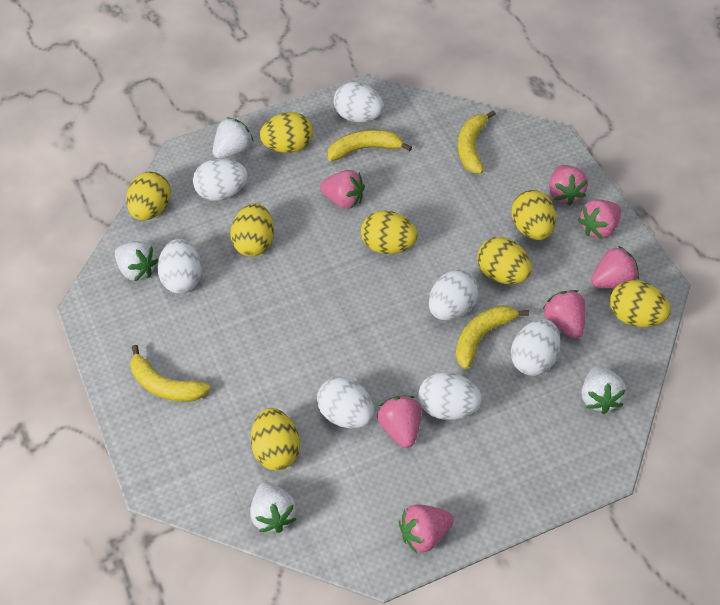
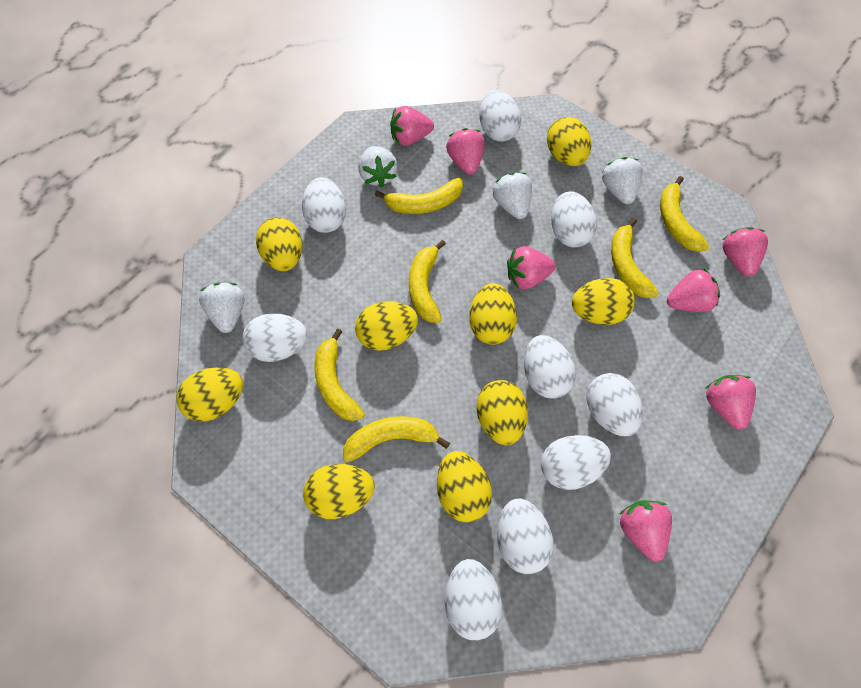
white egg: 7 -> 9
yellow banana: 4 -> 6
yellow egg: 8 -> 9

